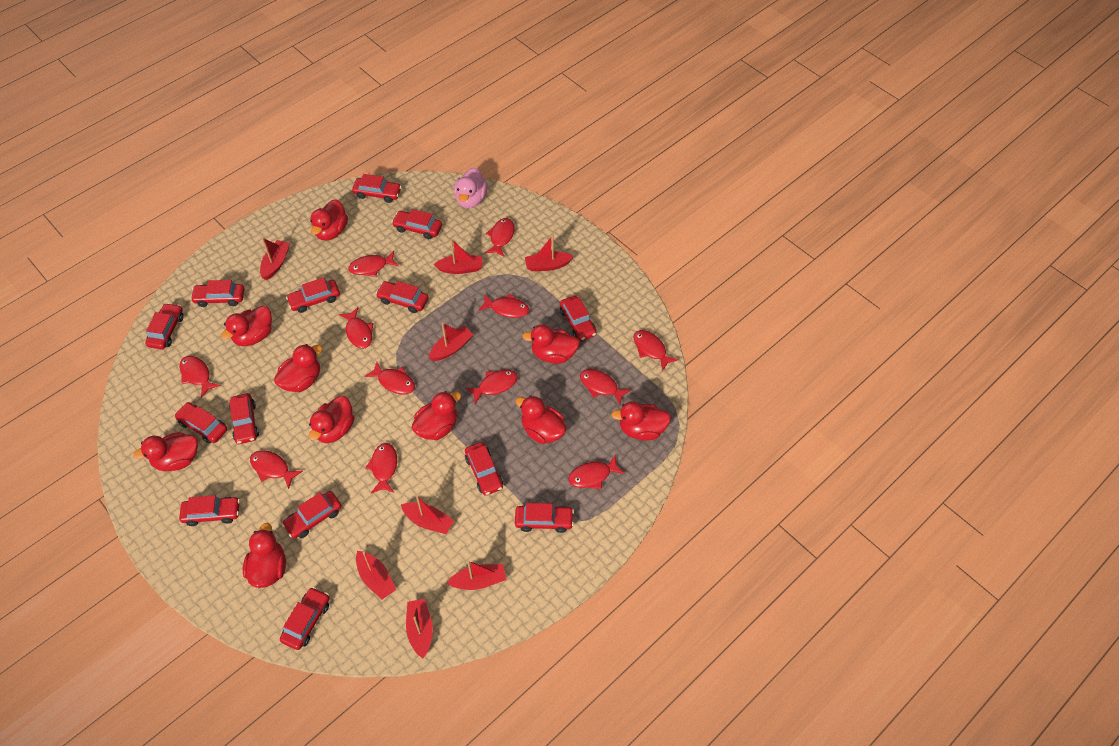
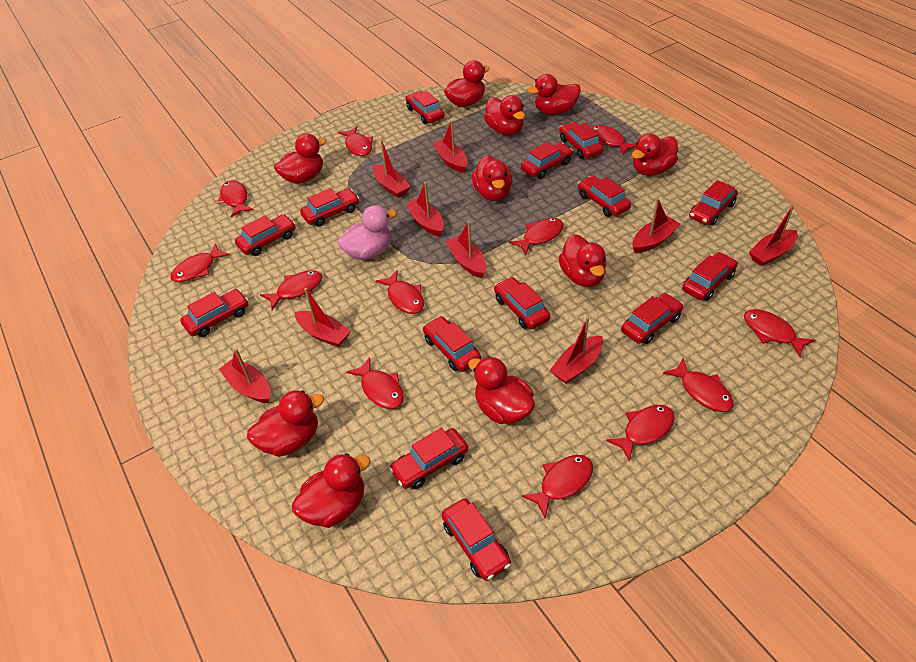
red boat: 8 -> 9

